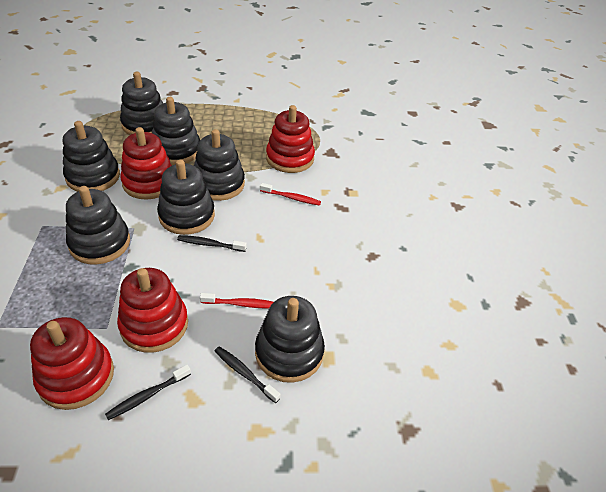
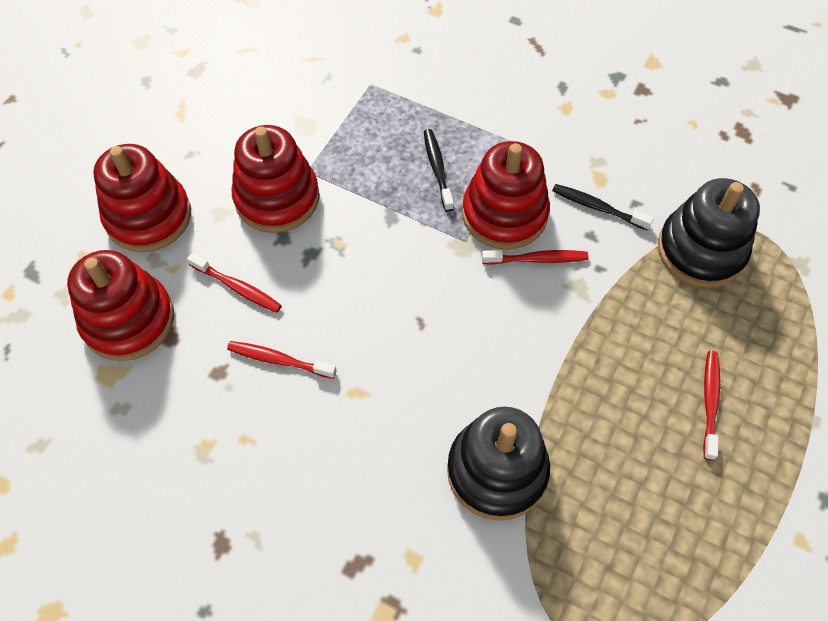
black stacking toy: 7 -> 2
black toothbrush: 3 -> 2
red toothbrush: 2 -> 4

